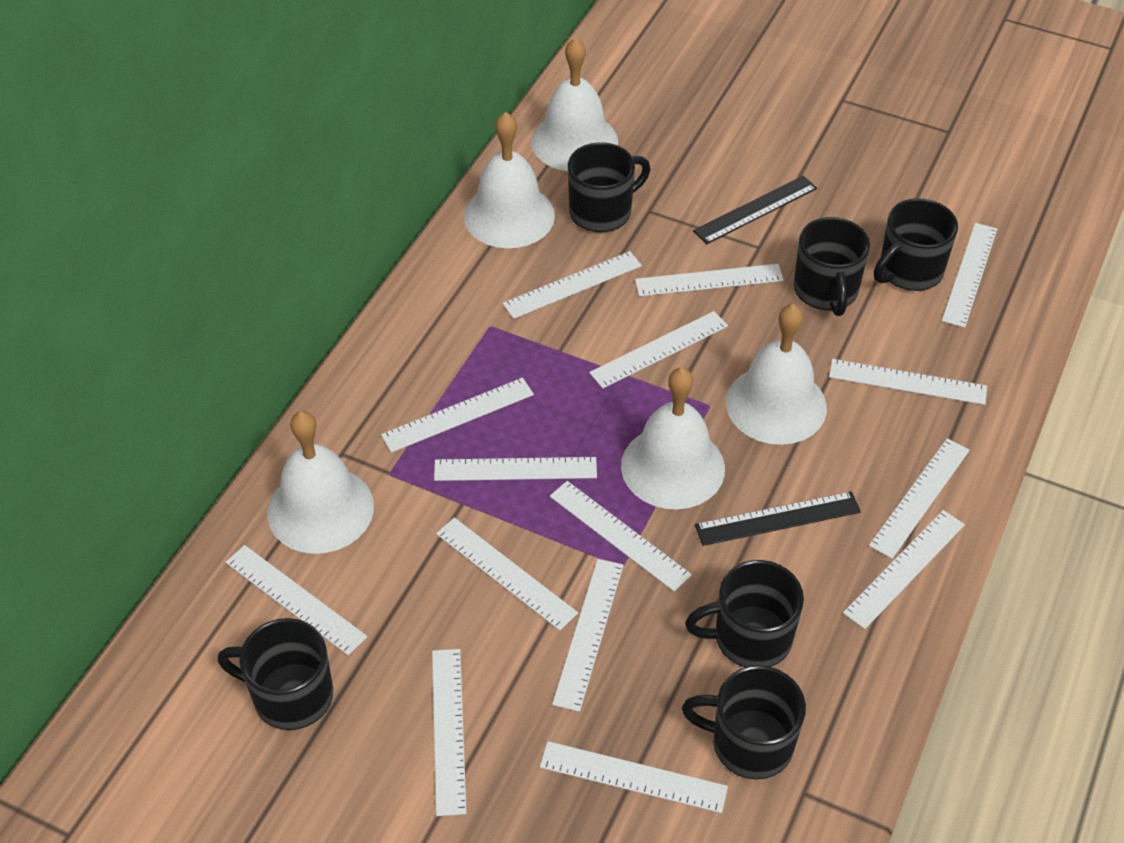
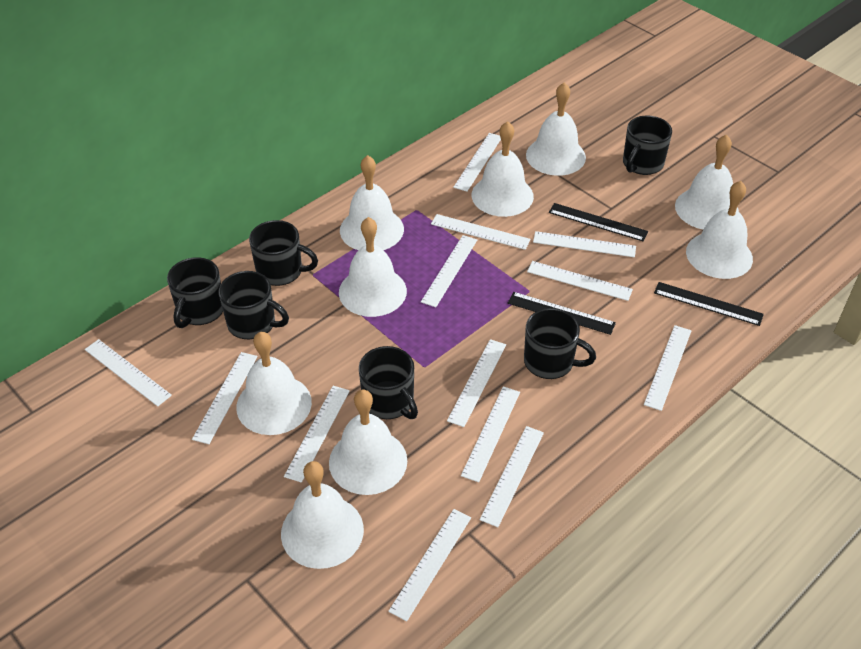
black ruler: 2 -> 3
white bell: 5 -> 9
white ruler: 15 -> 13

